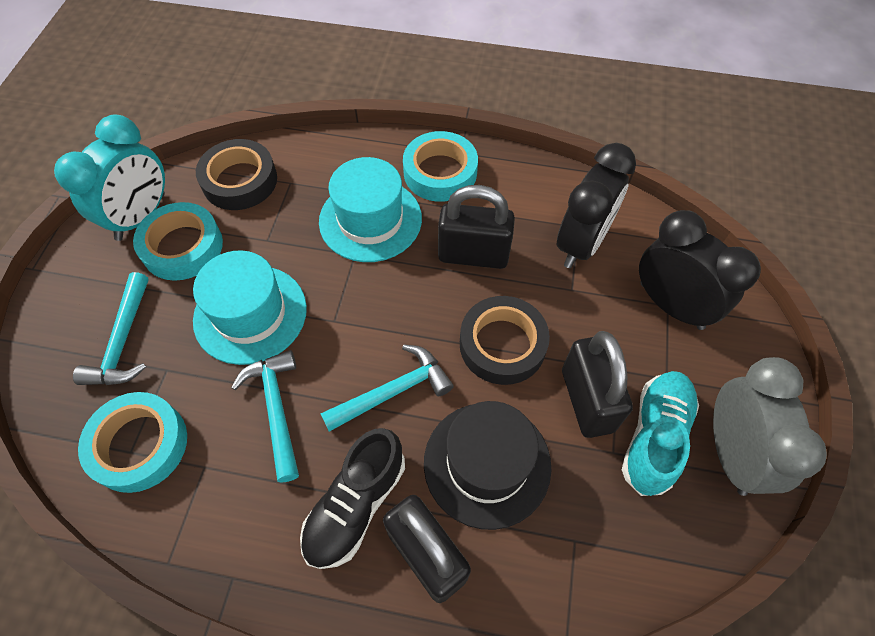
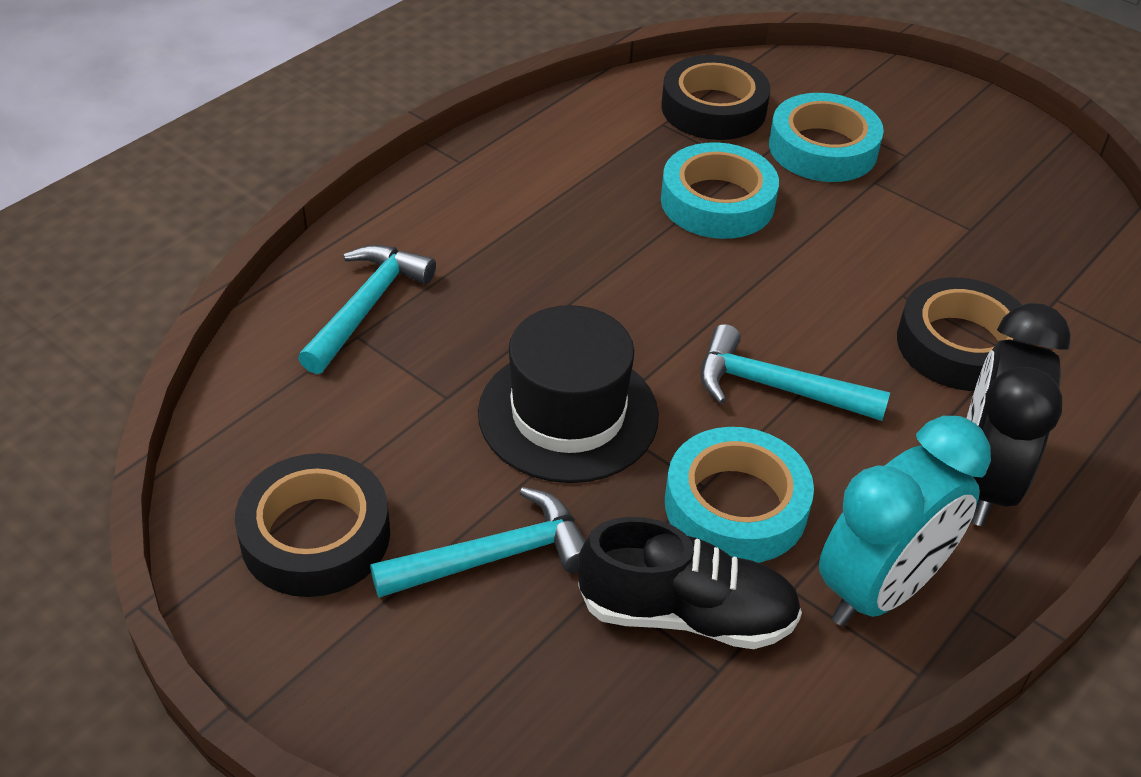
black clock: 2 -> 1
black padlock: 3 -> 0
black tape: 2 -> 3
grey clock: 1 -> 0
turquoise hat: 2 -> 0
turquoise shoe: 1 -> 0

